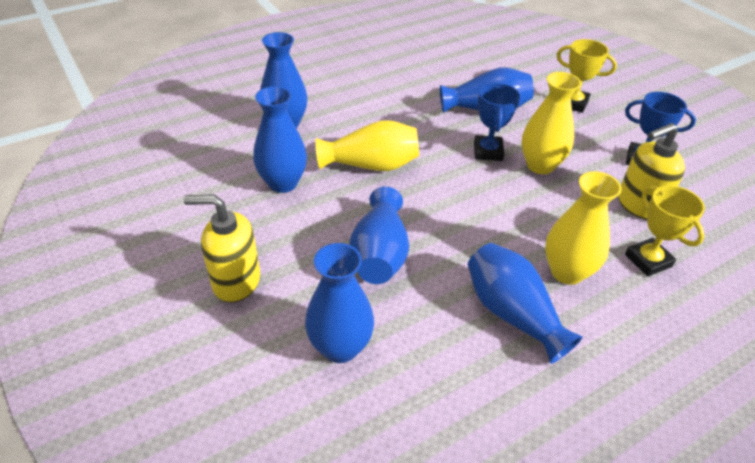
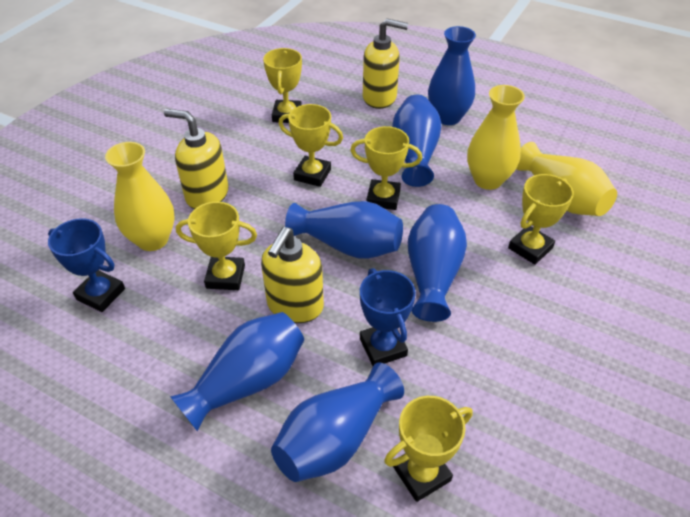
yellow soap dispenser: 2 -> 3
yellow trophy: 2 -> 6

